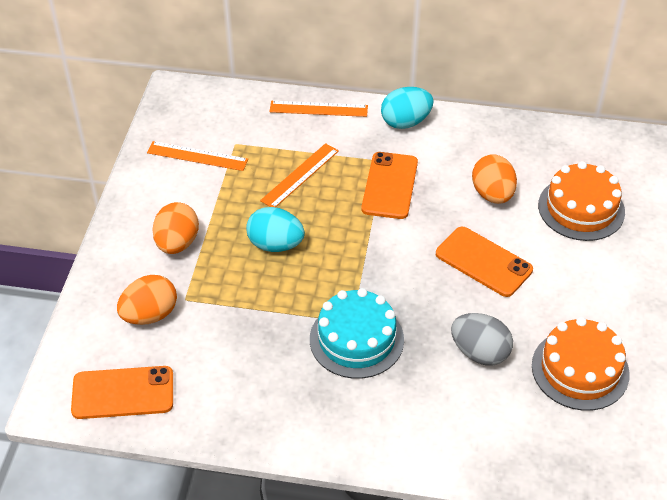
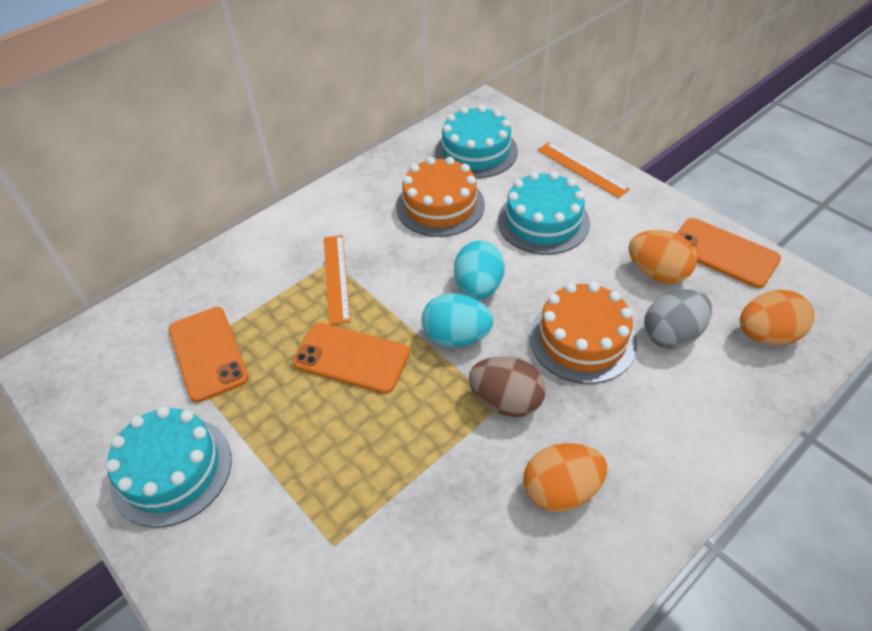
brown egg: 0 -> 1
orange ruler: 3 -> 2
turquoise cake: 1 -> 3

